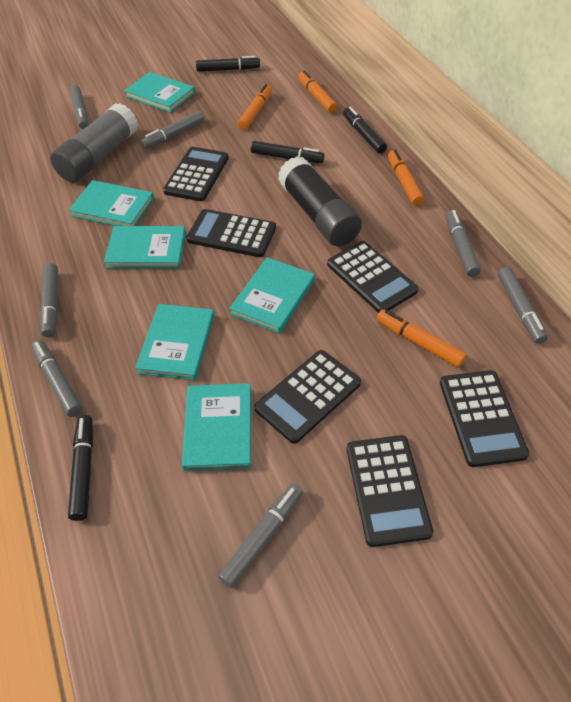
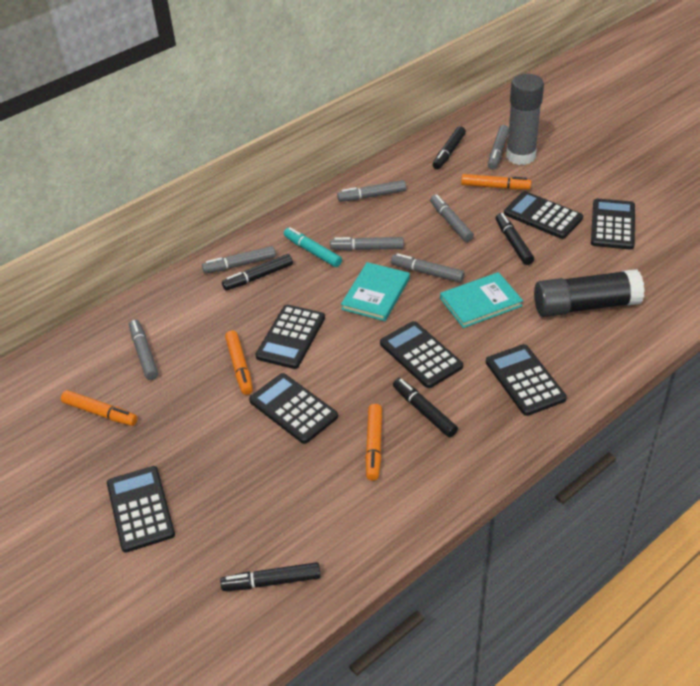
black calculator: 6 -> 7
black marker: 4 -> 5
turquoise book: 6 -> 2
turquoise marker: 0 -> 1

